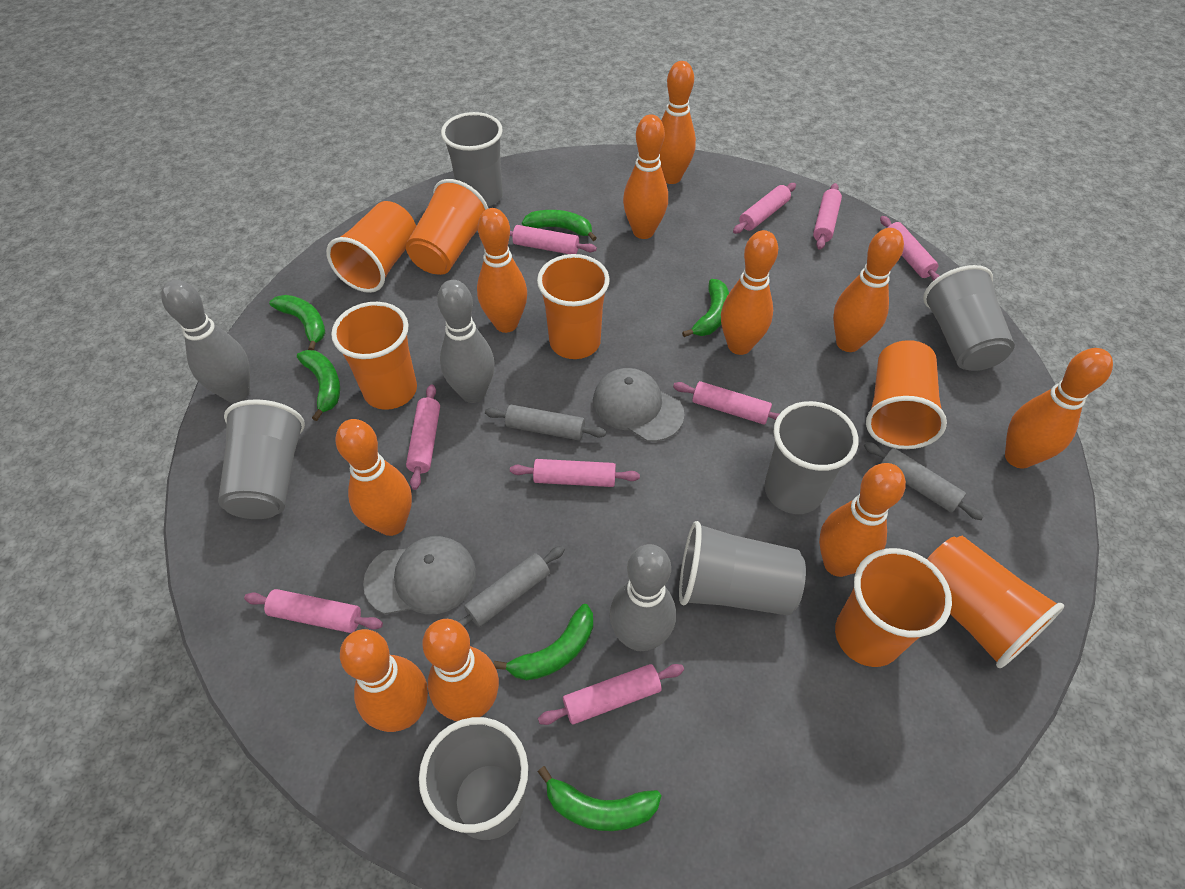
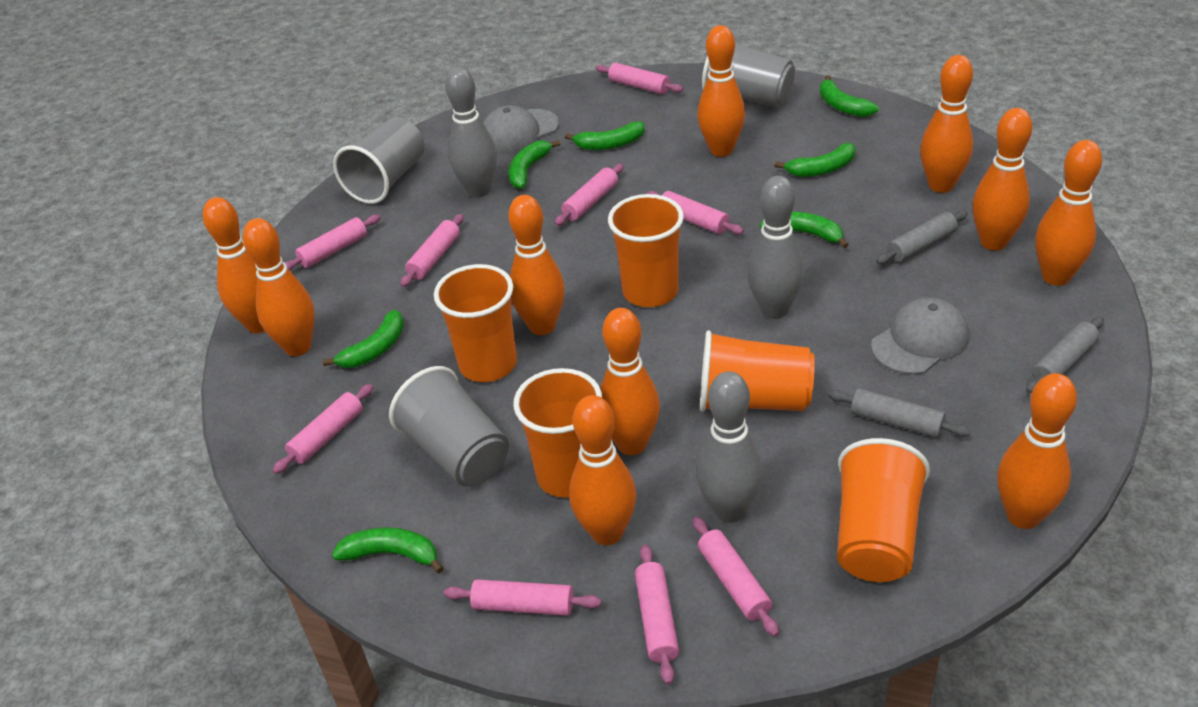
green banana: 6 -> 7
grey cup: 6 -> 3
orange cup: 7 -> 5

